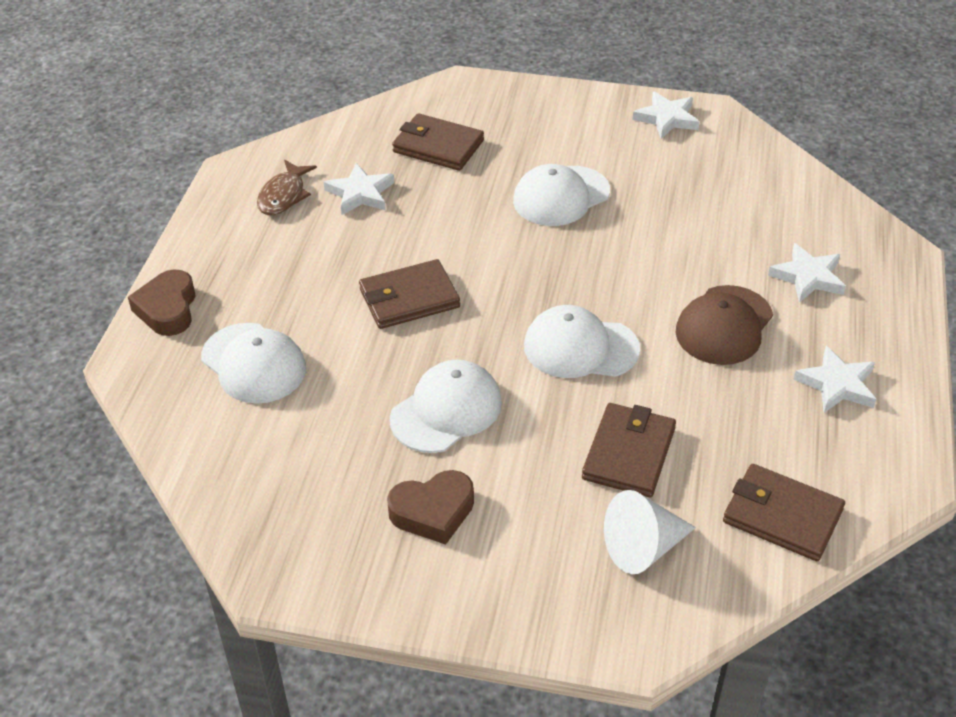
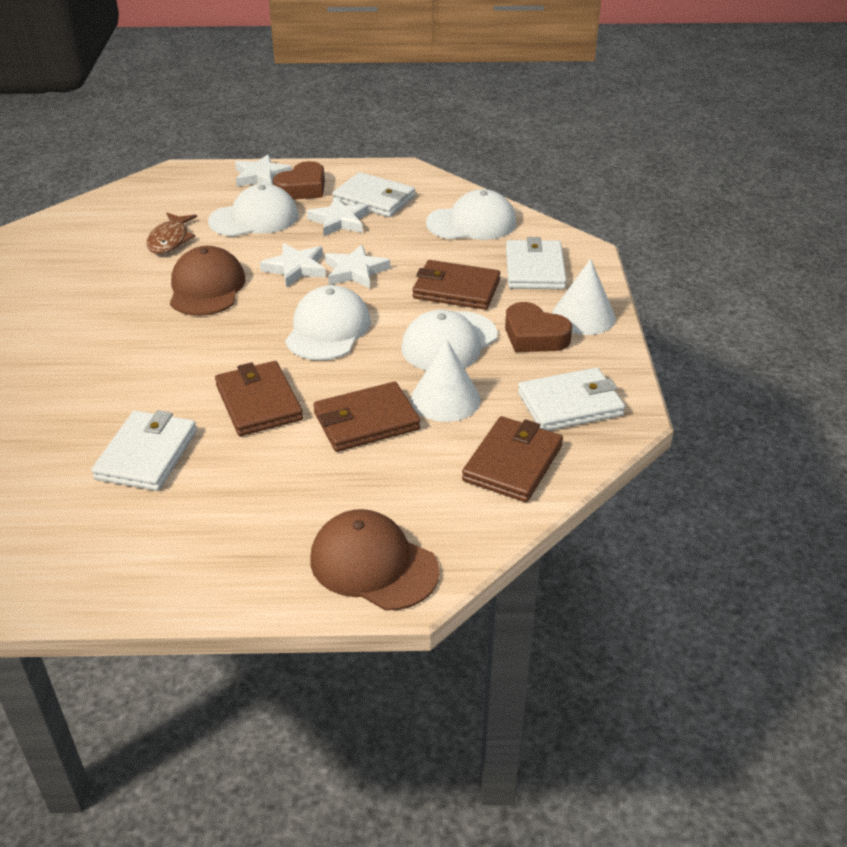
brown cap: 1 -> 2
white cone: 1 -> 2
white wallet: 0 -> 4

